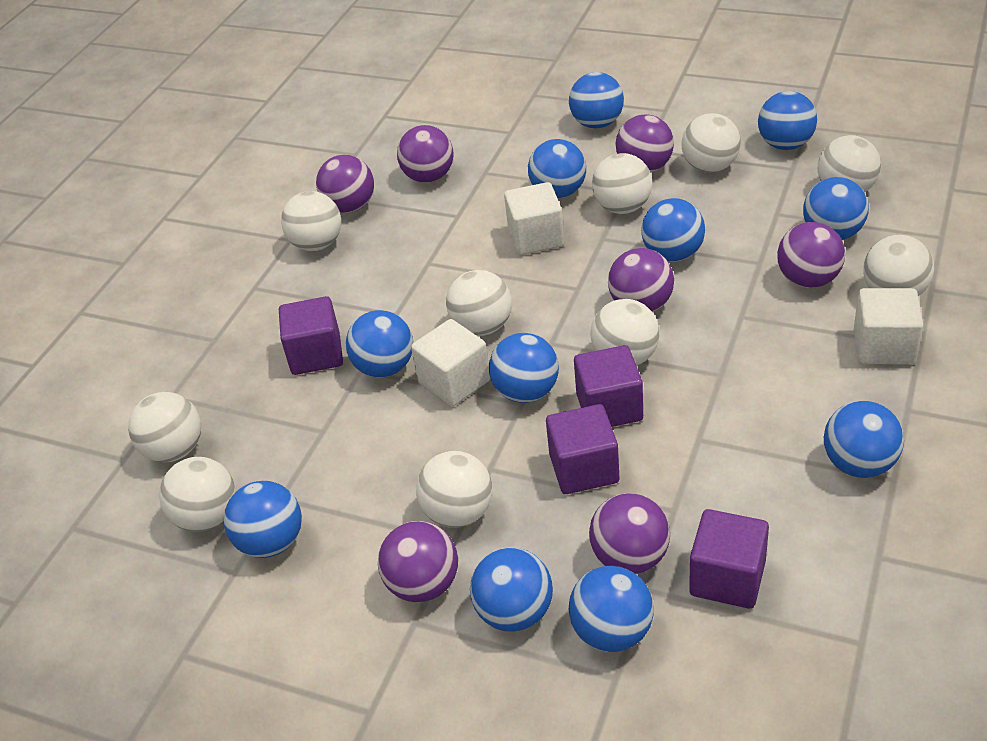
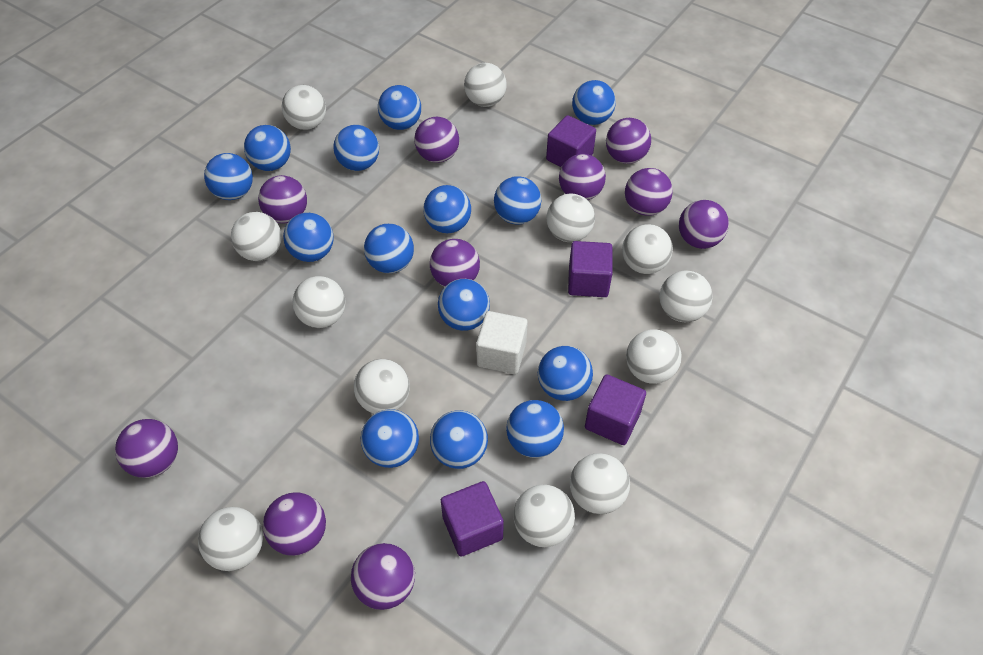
blue ball: 11 -> 14
purple ball: 7 -> 10
white ball: 10 -> 12
white cube: 3 -> 1

